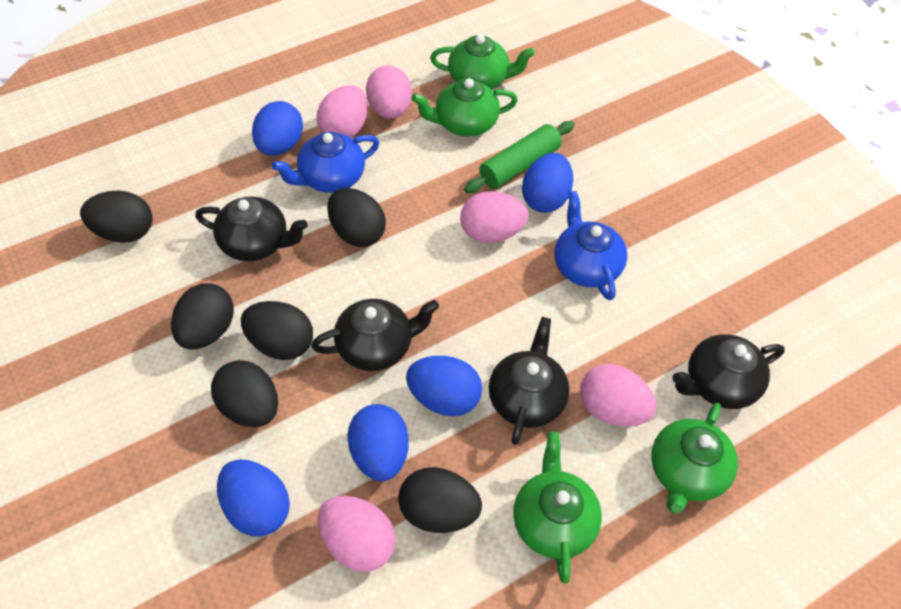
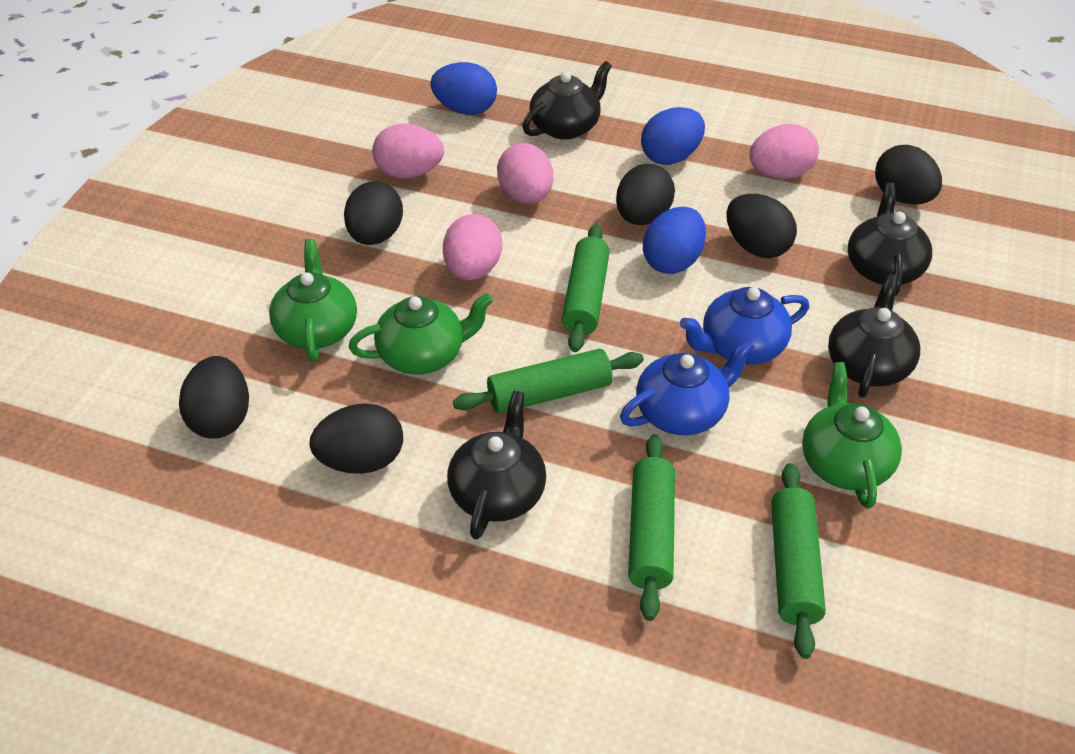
blue egg: 5 -> 3
green rolling pin: 1 -> 4
green teapot: 4 -> 3
pink egg: 5 -> 4

